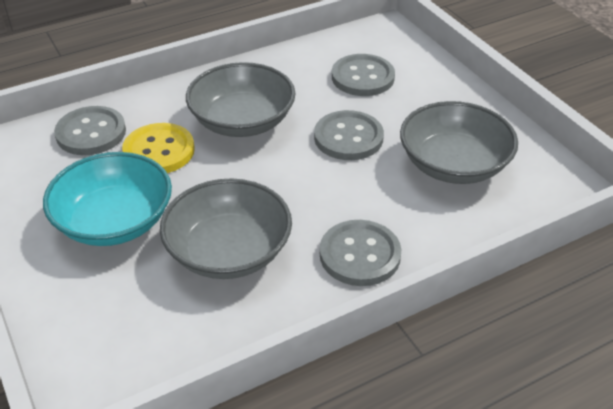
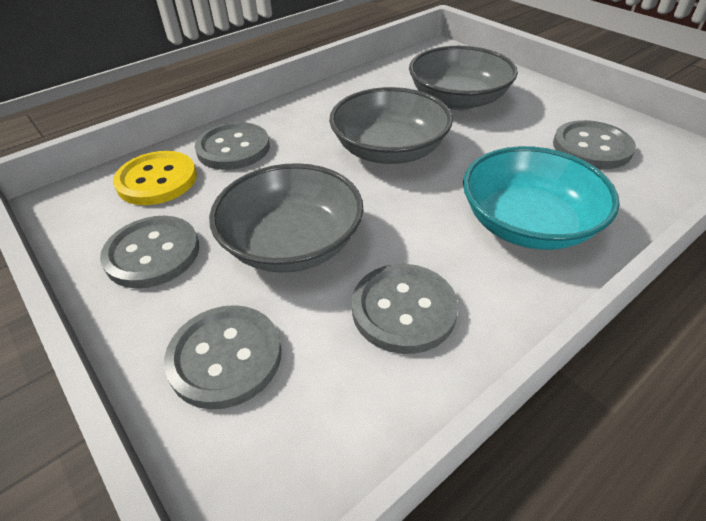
grey button: 4 -> 5

